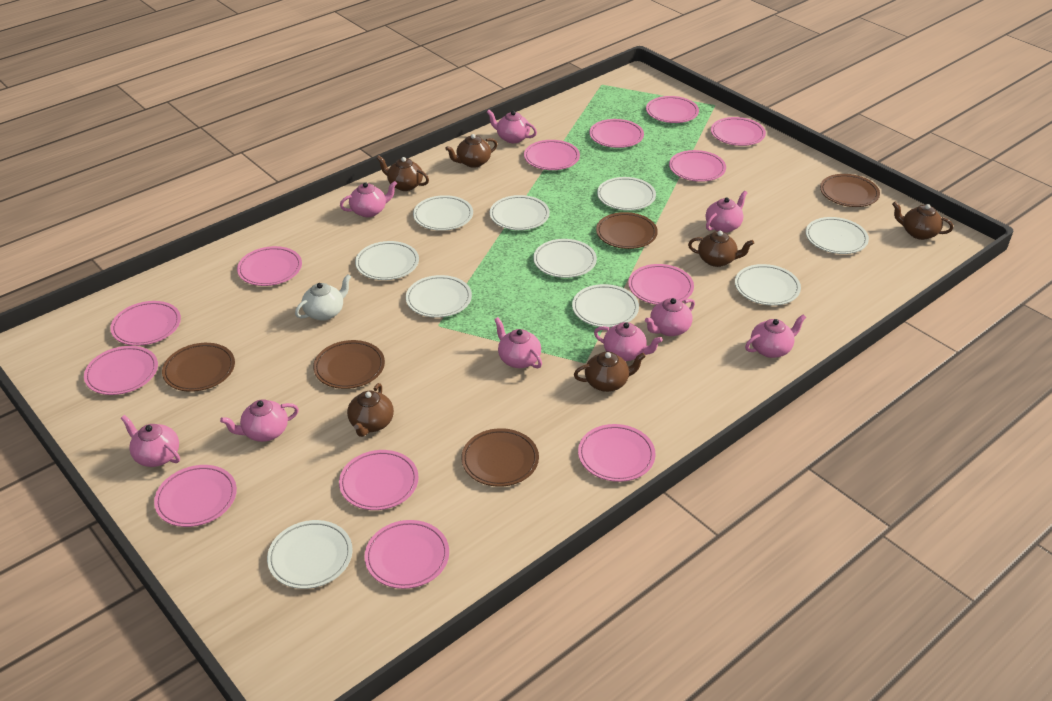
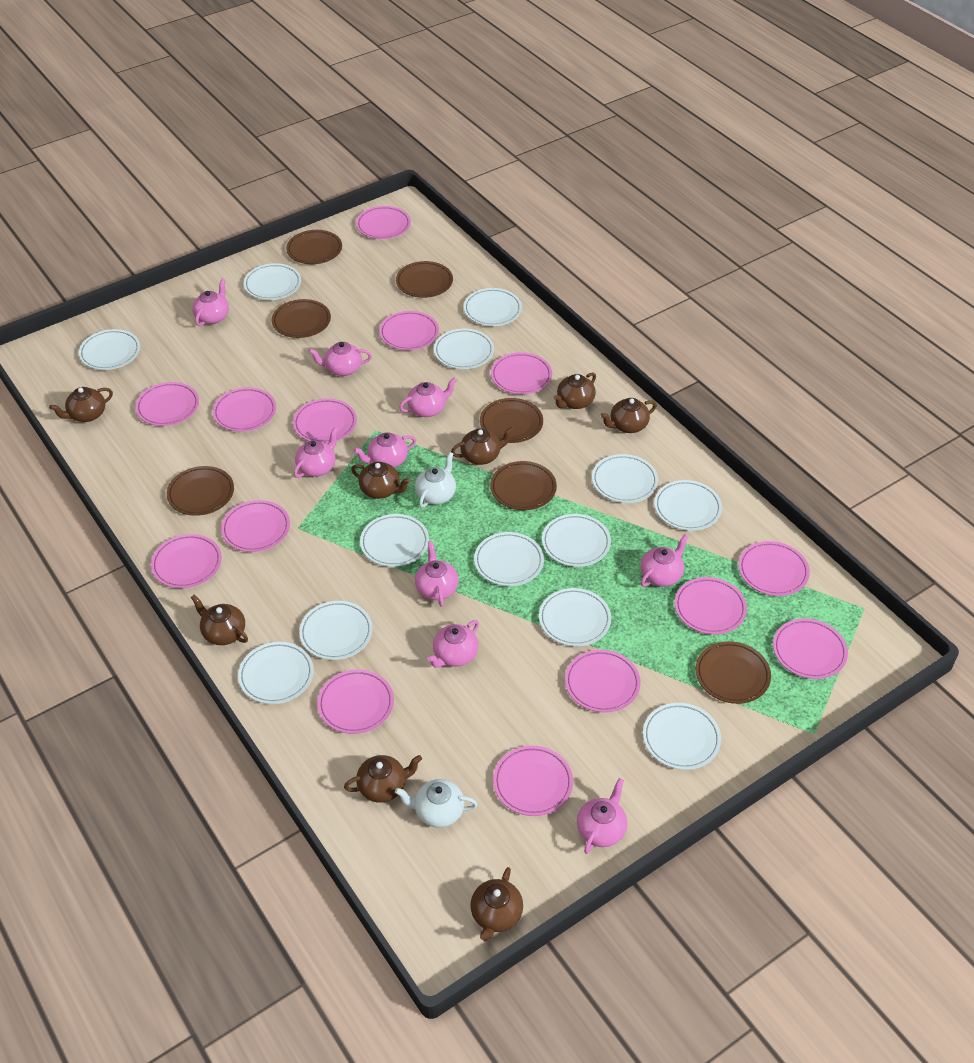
brown plate: 5 -> 7
brown teapot: 6 -> 8
pink plate: 13 -> 14
white plate: 10 -> 13
white teapot: 1 -> 2

